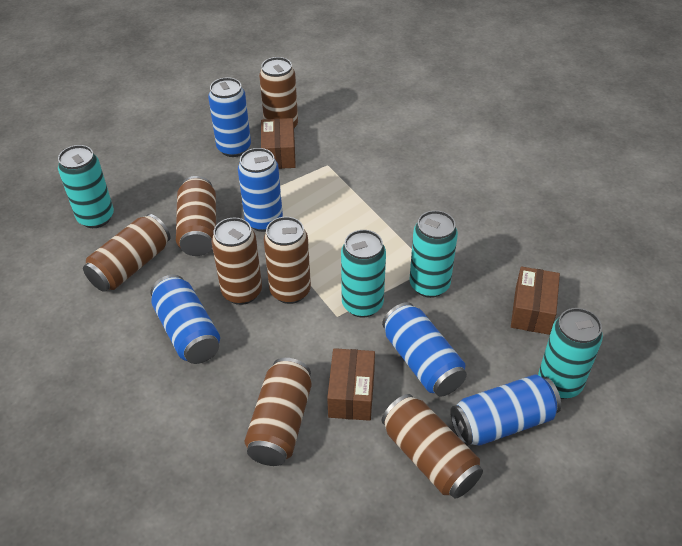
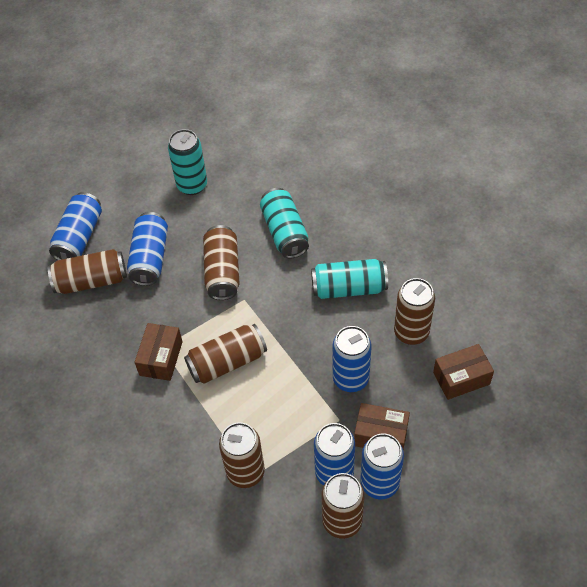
brown can: 7 -> 6
turquoise can: 4 -> 3

